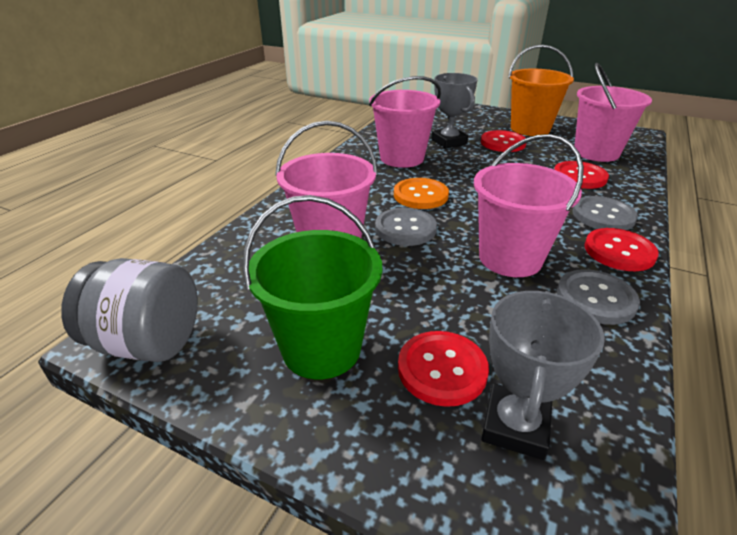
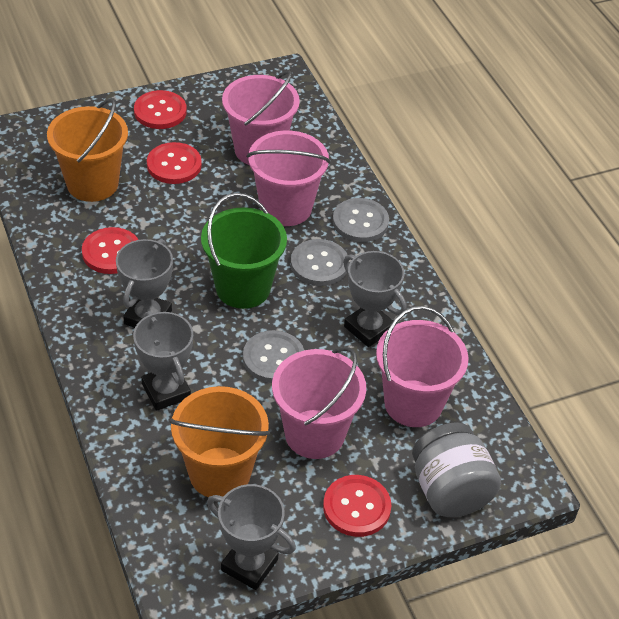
grey trophy: 2 -> 4
orange bucket: 1 -> 2
orange button: 1 -> 0

